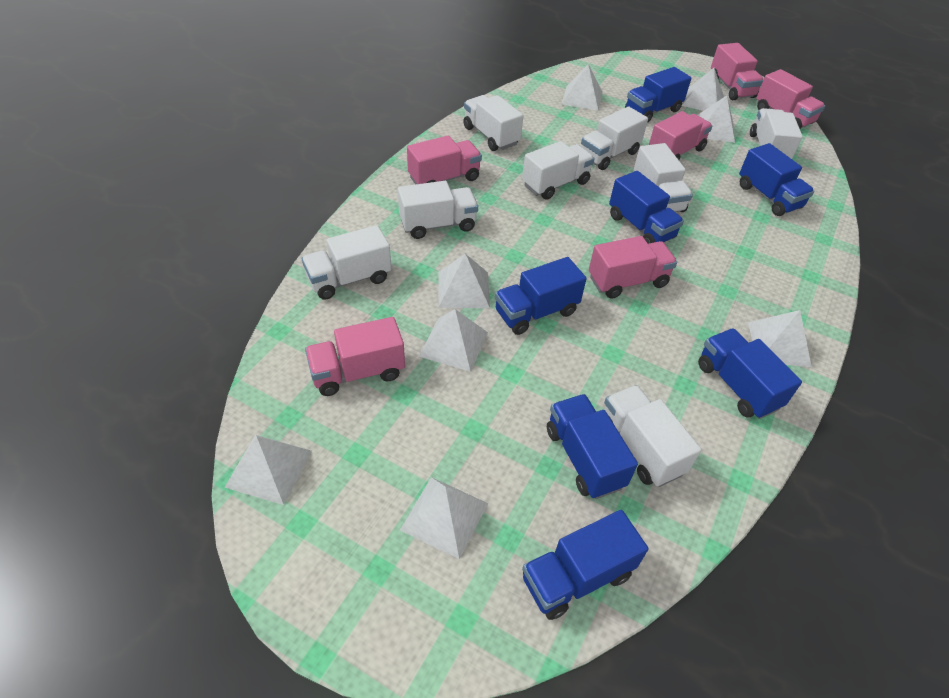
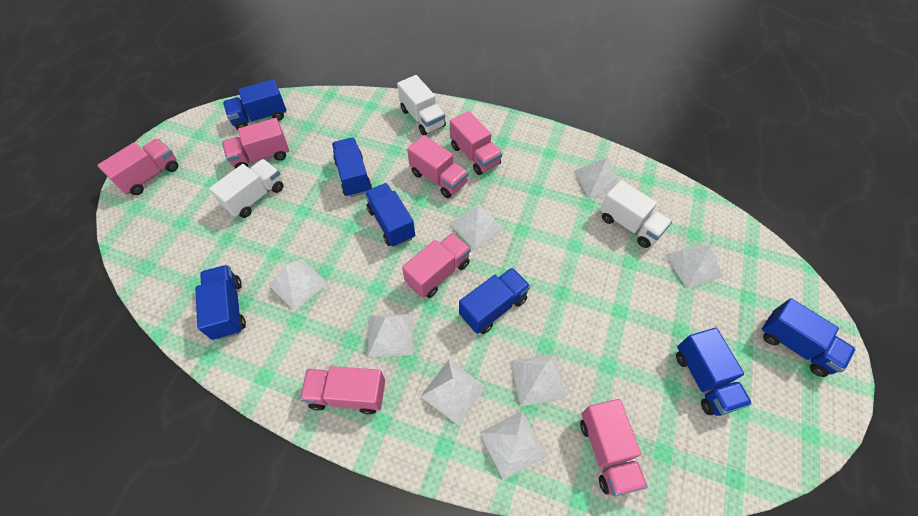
pink truck: 6 -> 7
white truck: 8 -> 3

